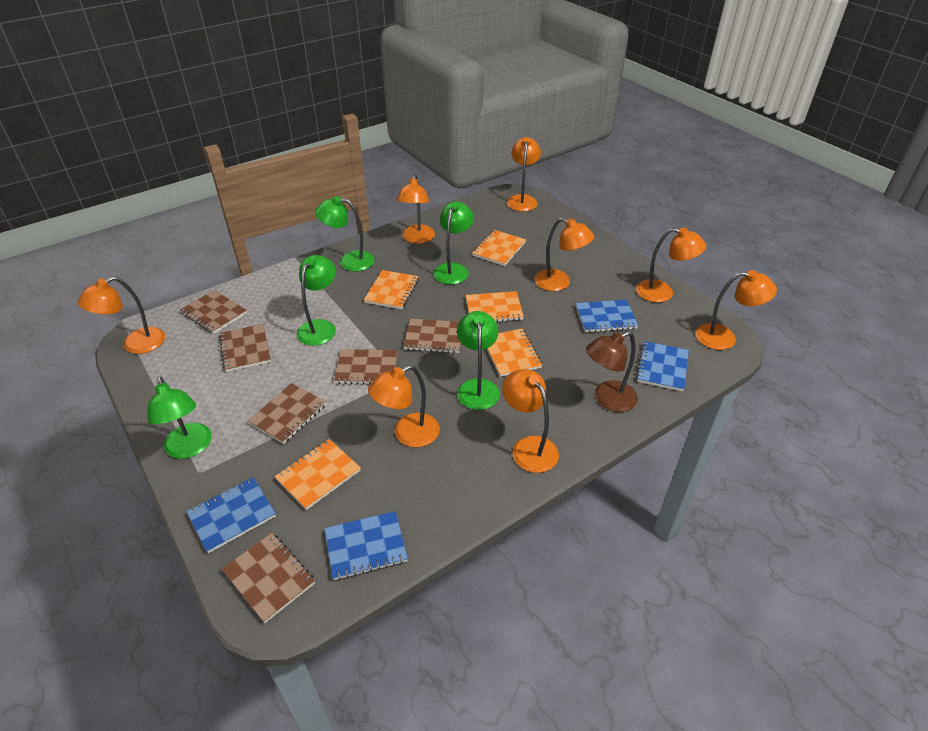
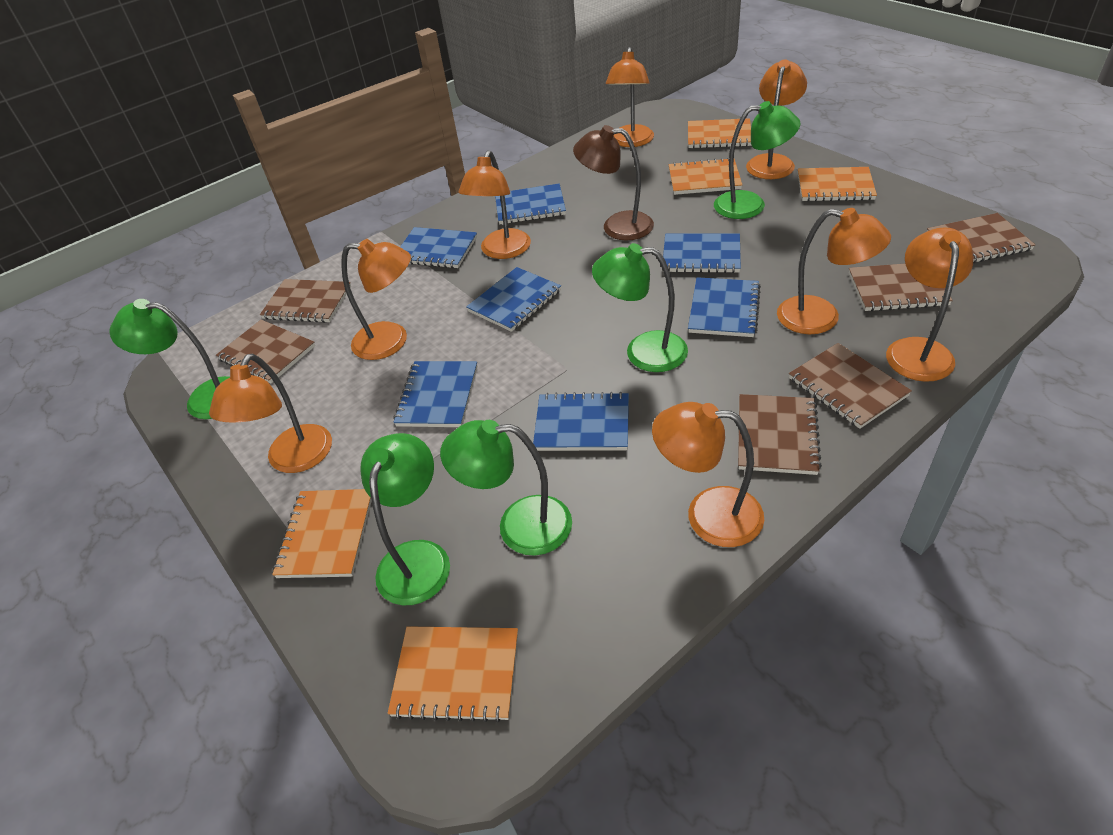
blue notebook: 4 -> 7

